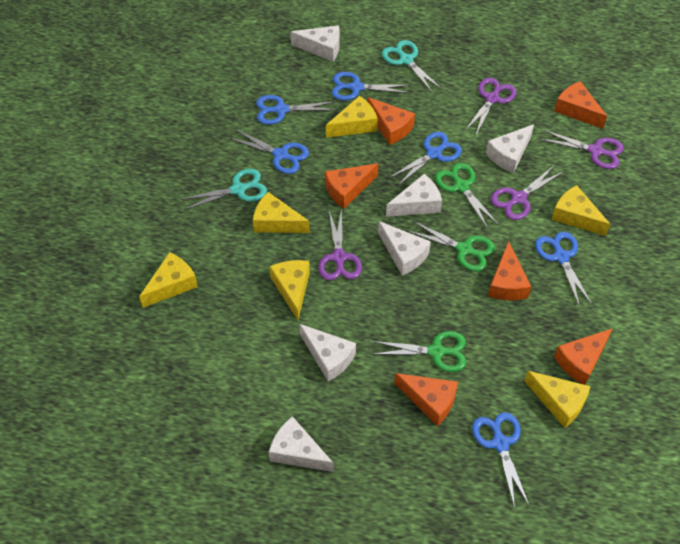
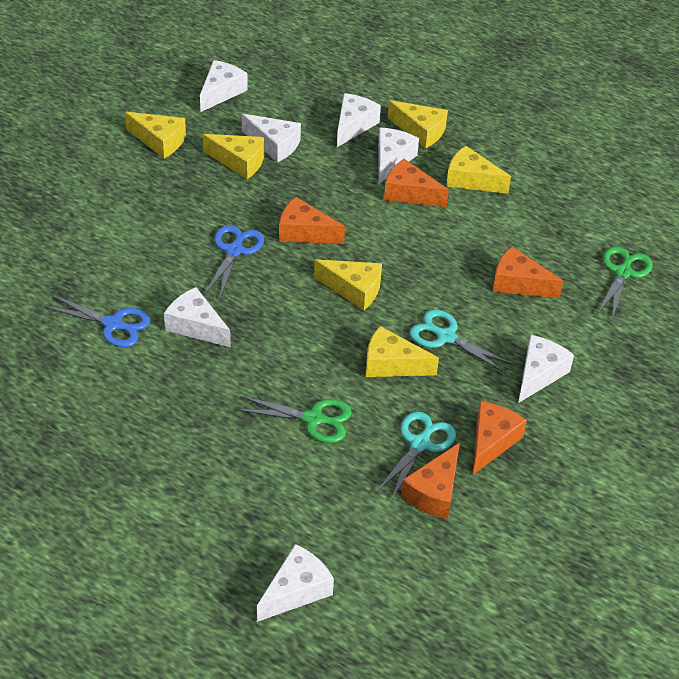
blue scissors: 6 -> 2
green scissors: 3 -> 2
orange cheese: 6 -> 5
purple scissors: 4 -> 0
white cheese: 6 -> 7

